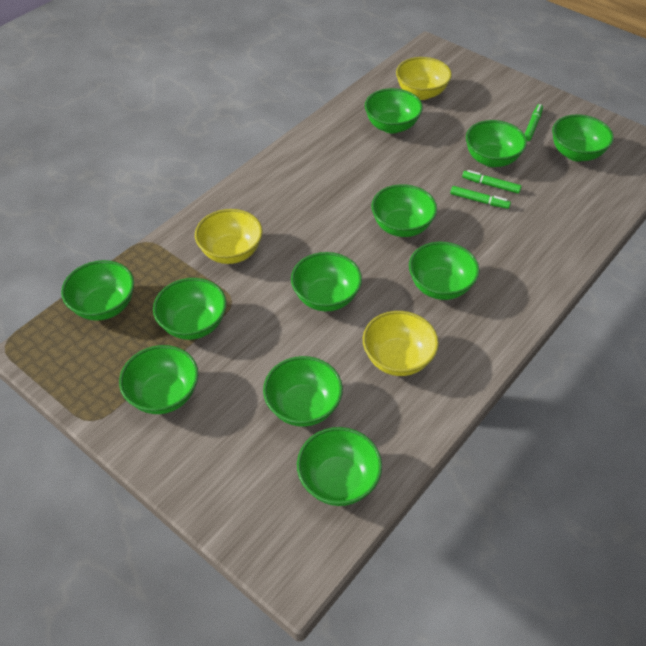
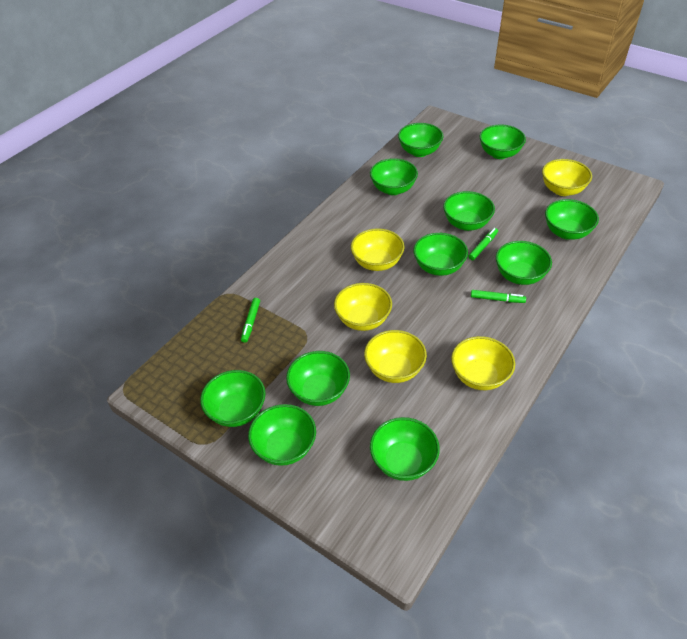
yellow bowl: 3 -> 5

